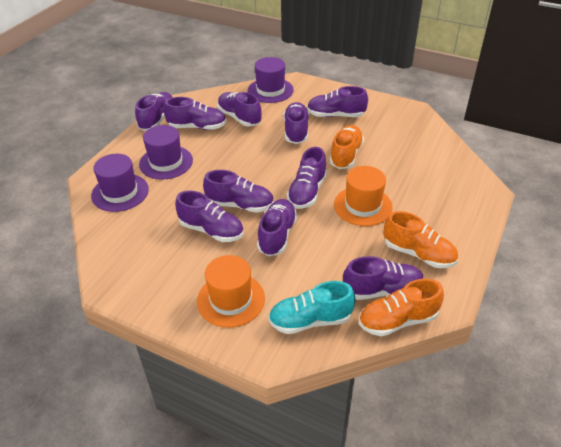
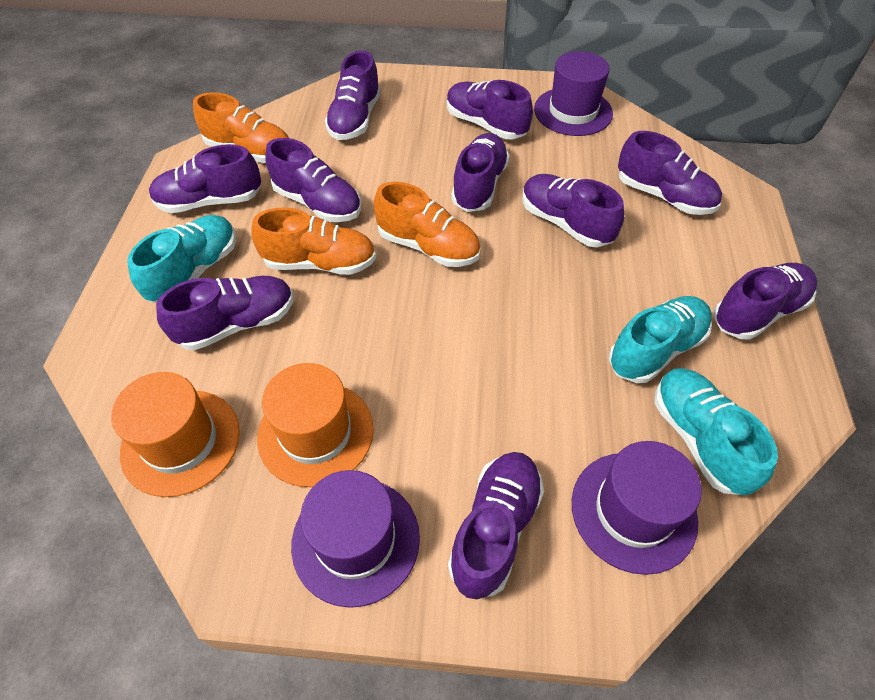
turquoise shoe: 1 -> 3

